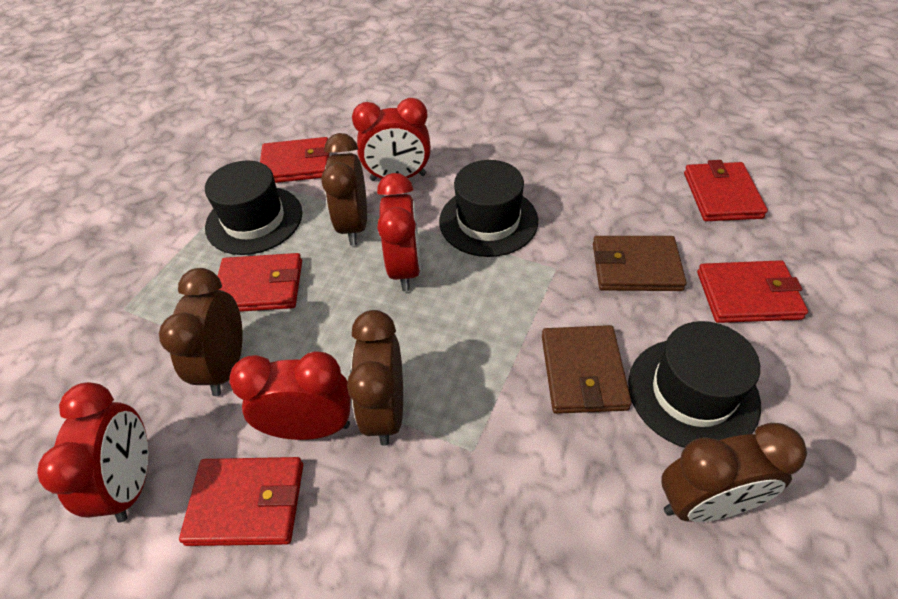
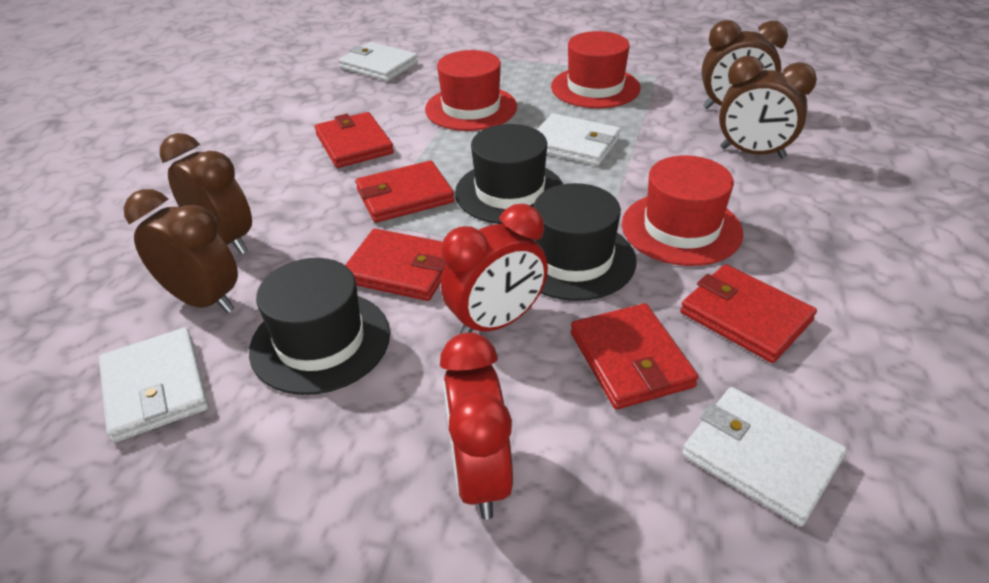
brown wallet: 2 -> 0
red clock: 4 -> 2
red hat: 0 -> 3
white wallet: 0 -> 4

